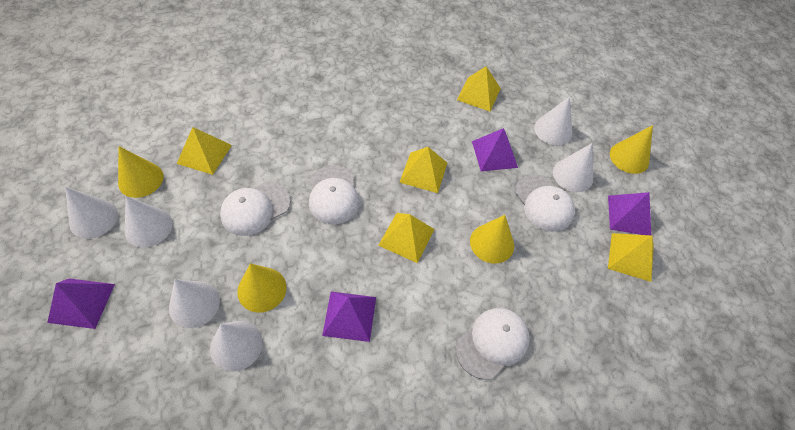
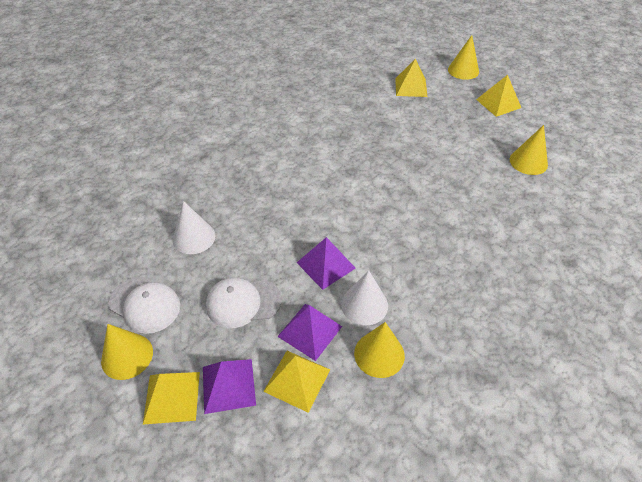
purple pyramid: 4 -> 3
white cap: 4 -> 2
white cone: 6 -> 2
yellow pyramid: 5 -> 4

